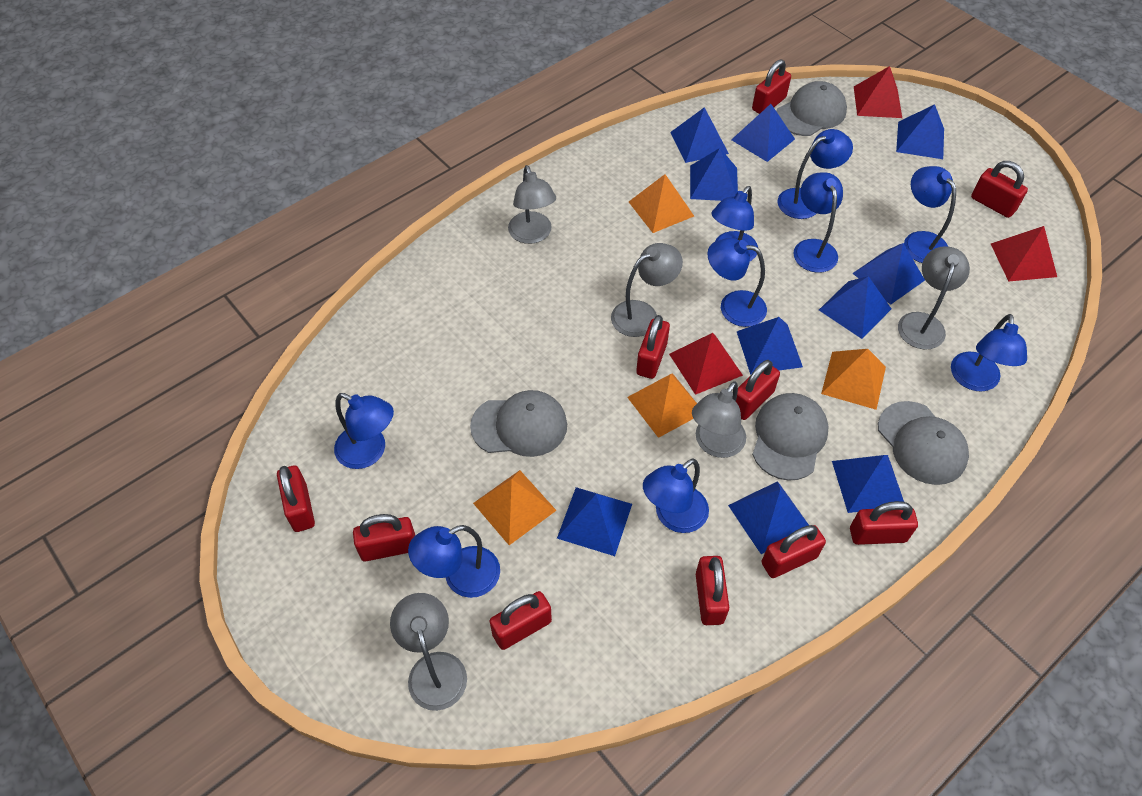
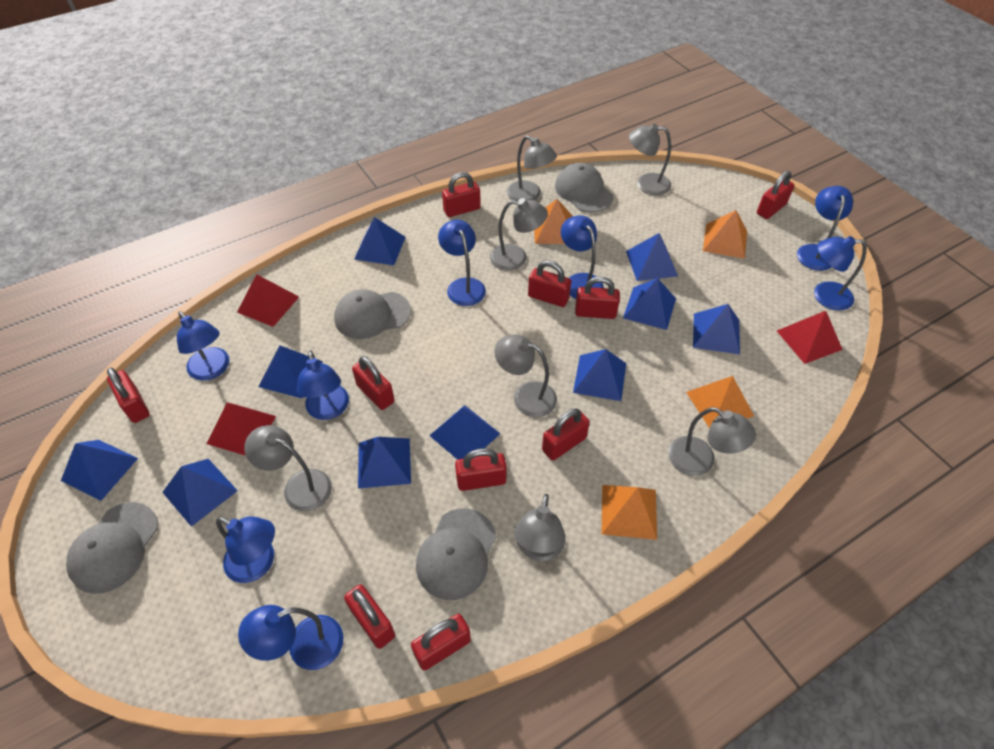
blue lamp: 9 -> 8
grey lamp: 5 -> 7

